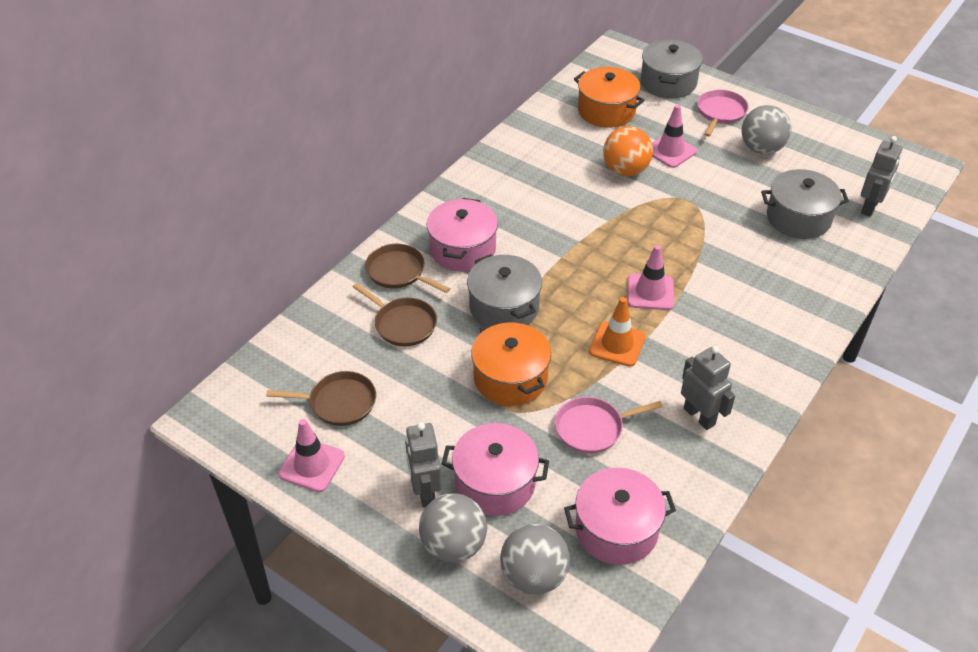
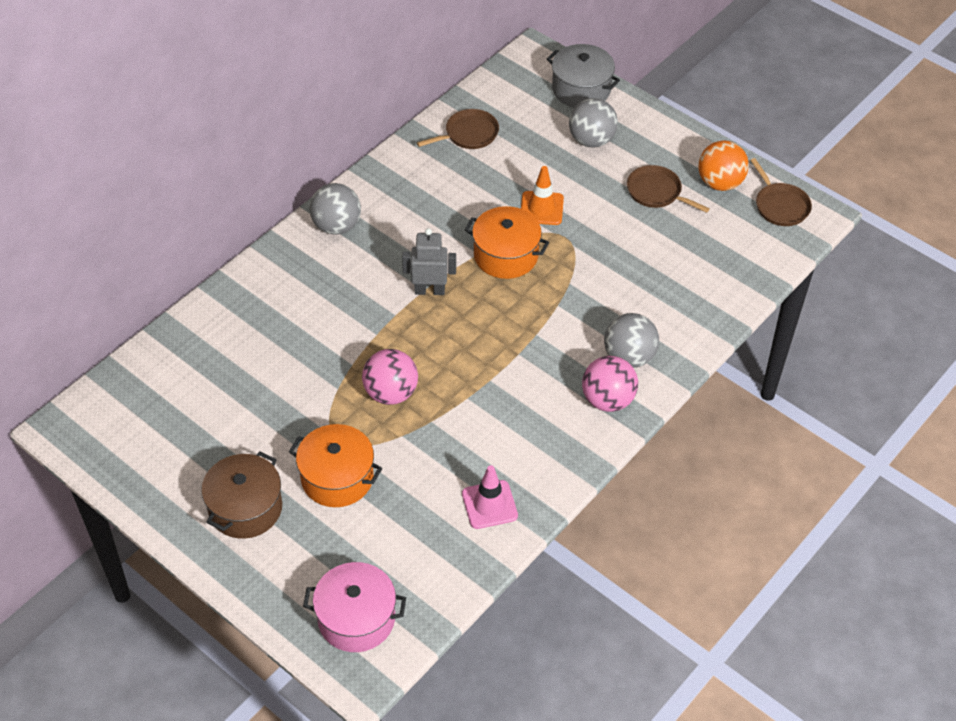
brown pot: 0 -> 1
grey pot: 3 -> 1
grey robot: 3 -> 1
pink ball: 0 -> 2
pink pan: 2 -> 0
pink pot: 3 -> 1
pink traffic cone: 3 -> 1

